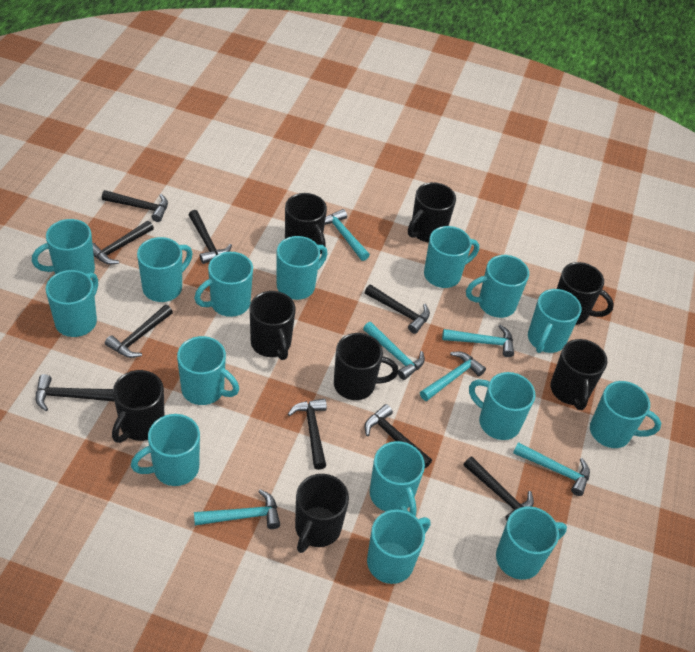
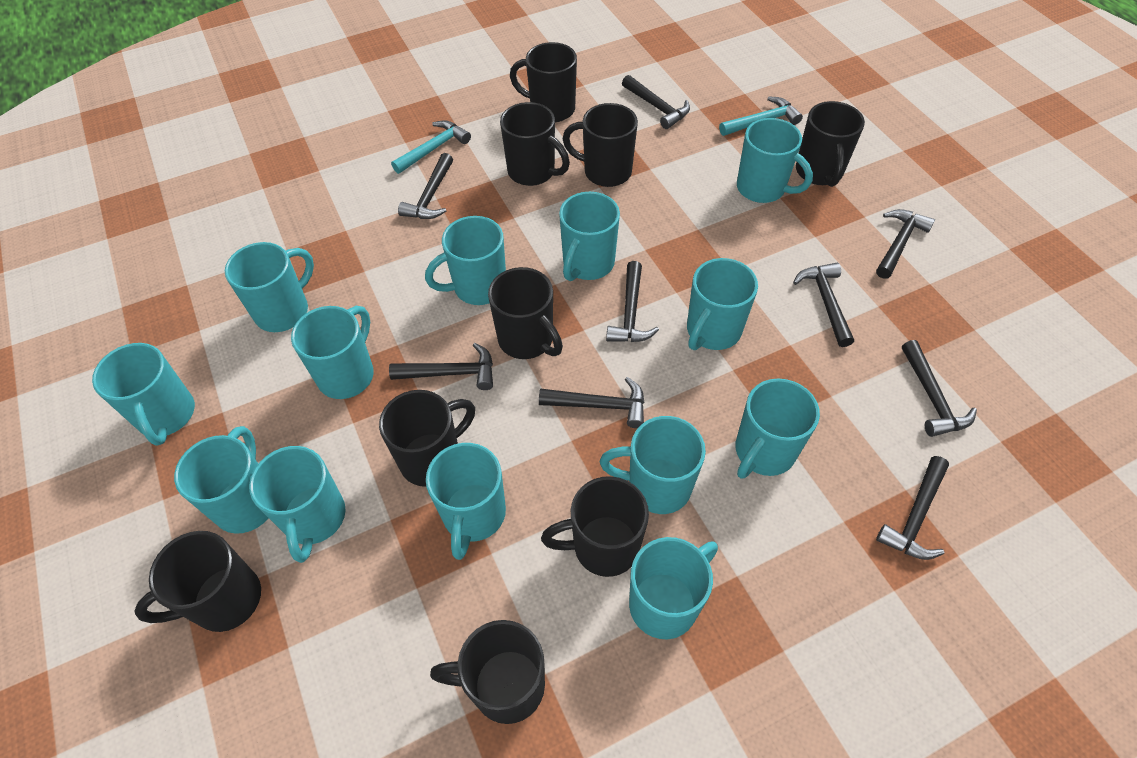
black mug: 8 -> 9
turquoise hammer: 6 -> 2
turquoise mug: 15 -> 13

